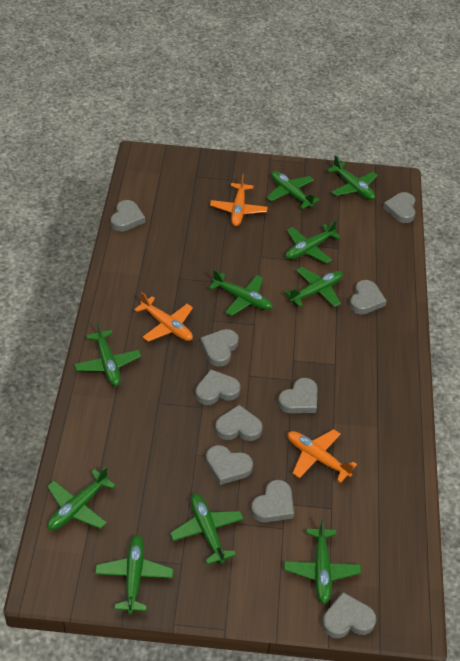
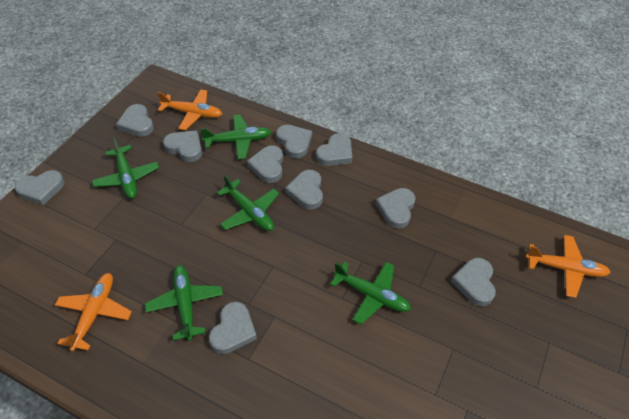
green plane: 10 -> 5

